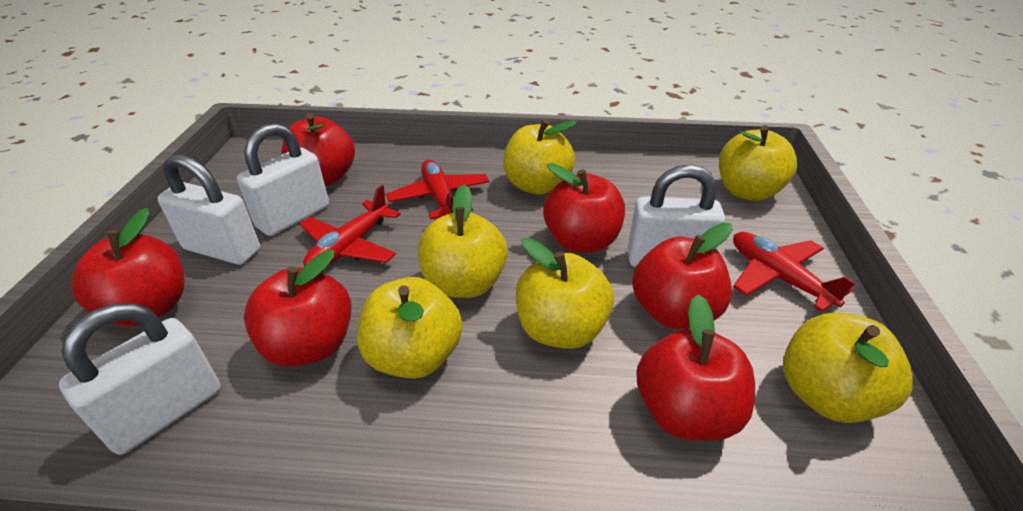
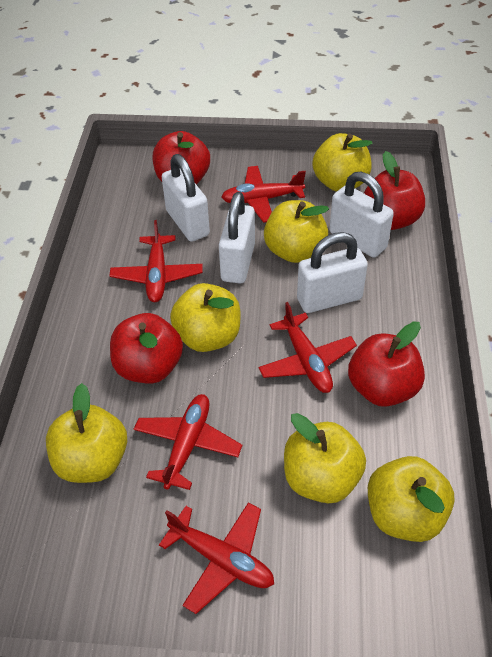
red apple: 6 -> 4
red plane: 3 -> 5

